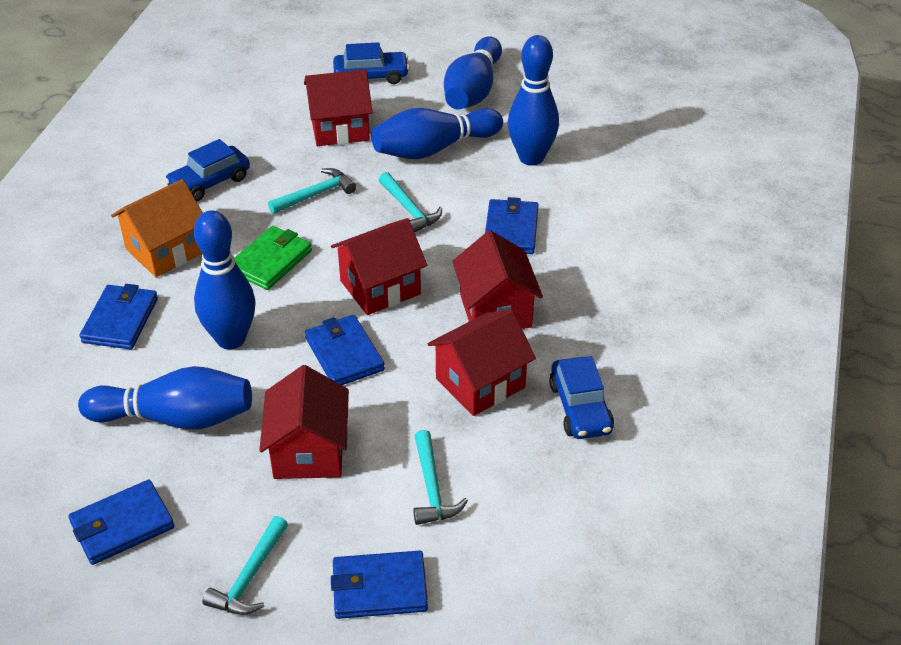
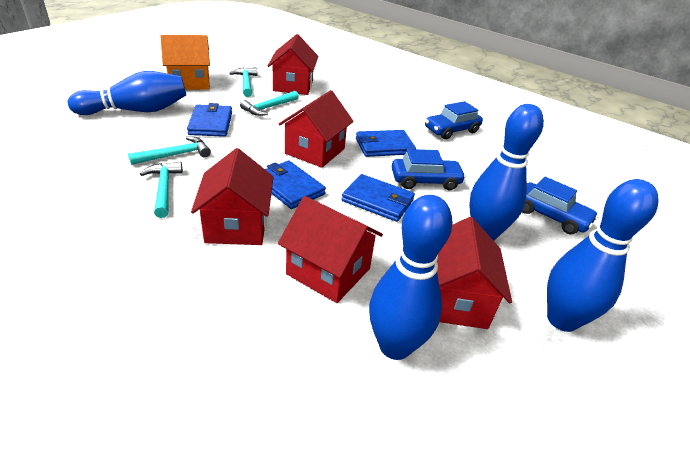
blue bowling pin: 5 -> 4
blue wallet: 5 -> 4
green wallet: 1 -> 0

